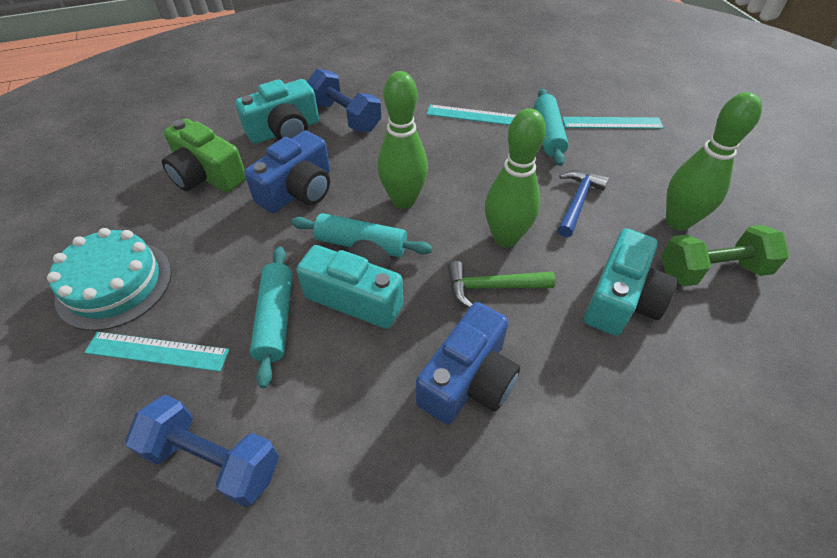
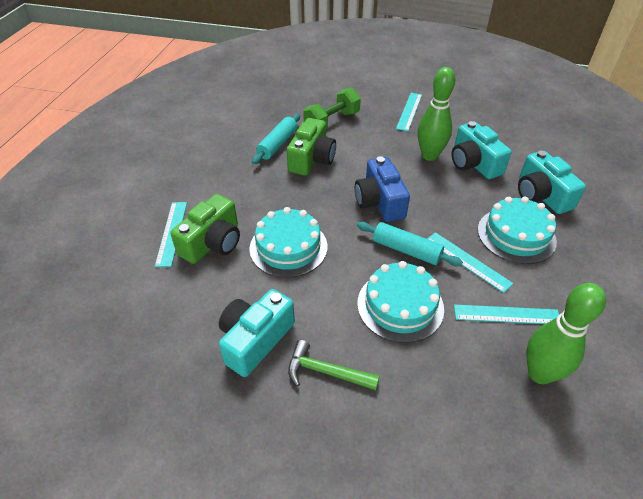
blue camera: 2 -> 1
blue dumbbell: 2 -> 0
blue hammer: 1 -> 0
green bowling pin: 3 -> 2
green camera: 1 -> 2
turquoise cake: 1 -> 3
turquoise rolling pin: 3 -> 2
turquoise ruler: 3 -> 4

